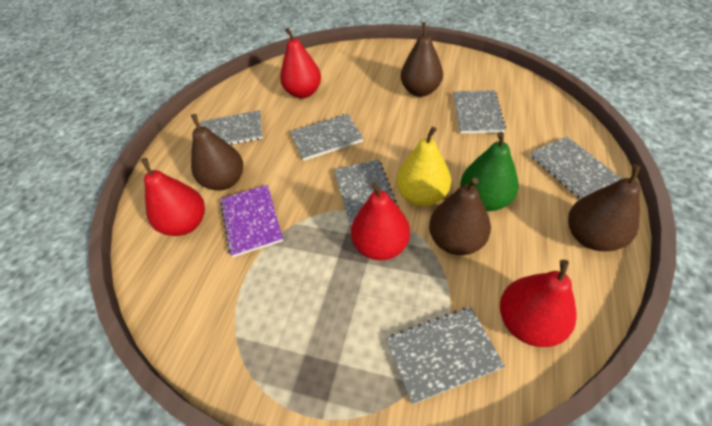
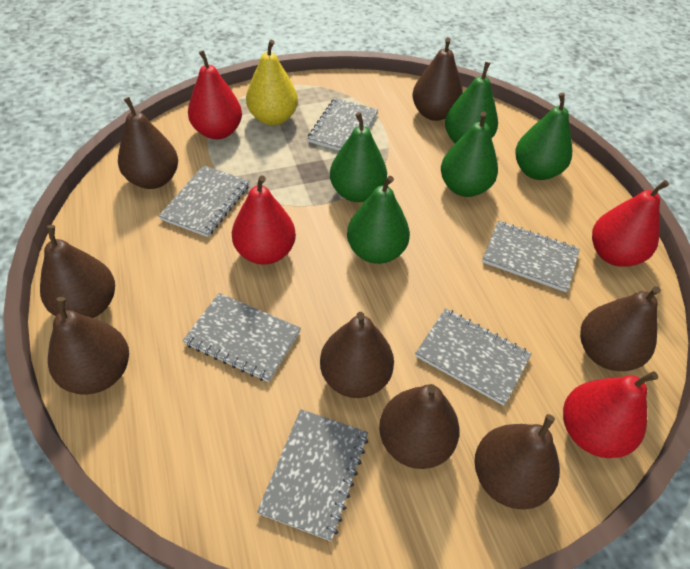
brown pear: 4 -> 8
green pear: 1 -> 5
purple notebook: 1 -> 0

